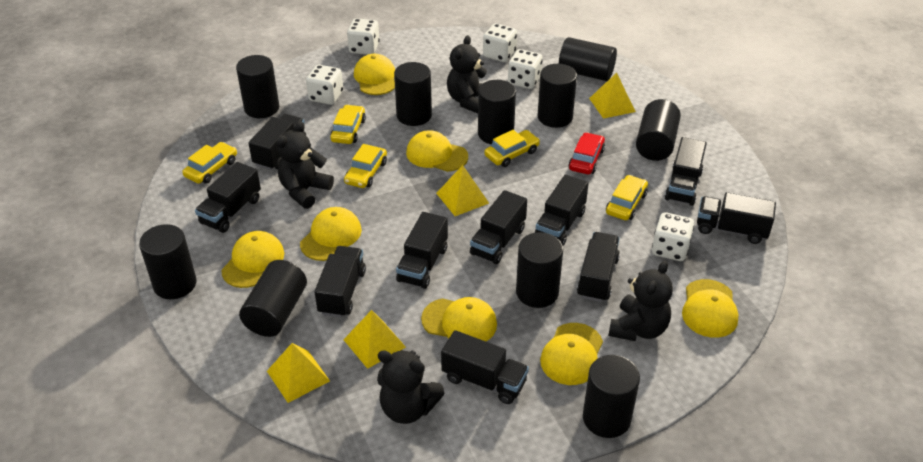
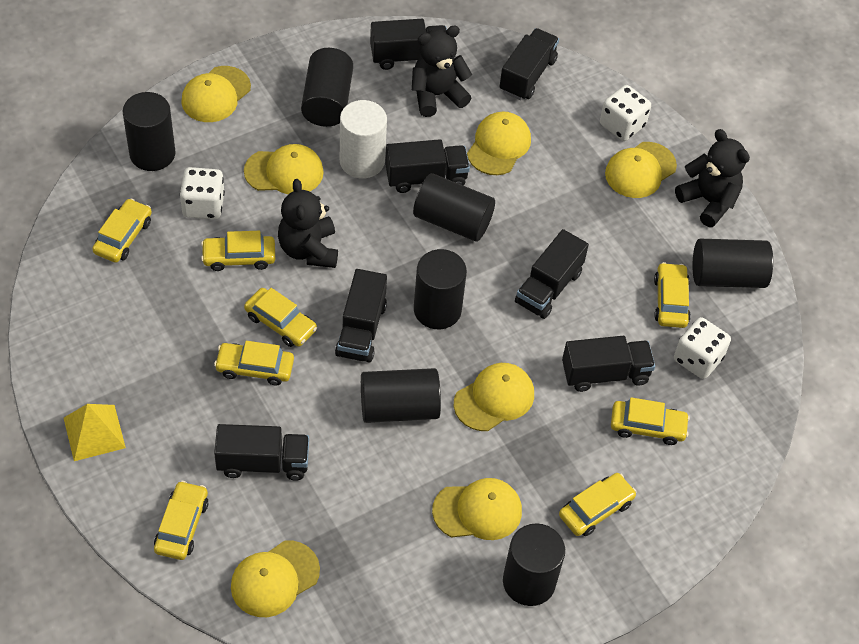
black cylinder: 10 -> 7
black teddy bear: 4 -> 3
black truck: 10 -> 7
red car: 1 -> 0
white cylinder: 0 -> 1
white dice: 5 -> 3
yellow car: 5 -> 8
yellow pyramid: 4 -> 1

